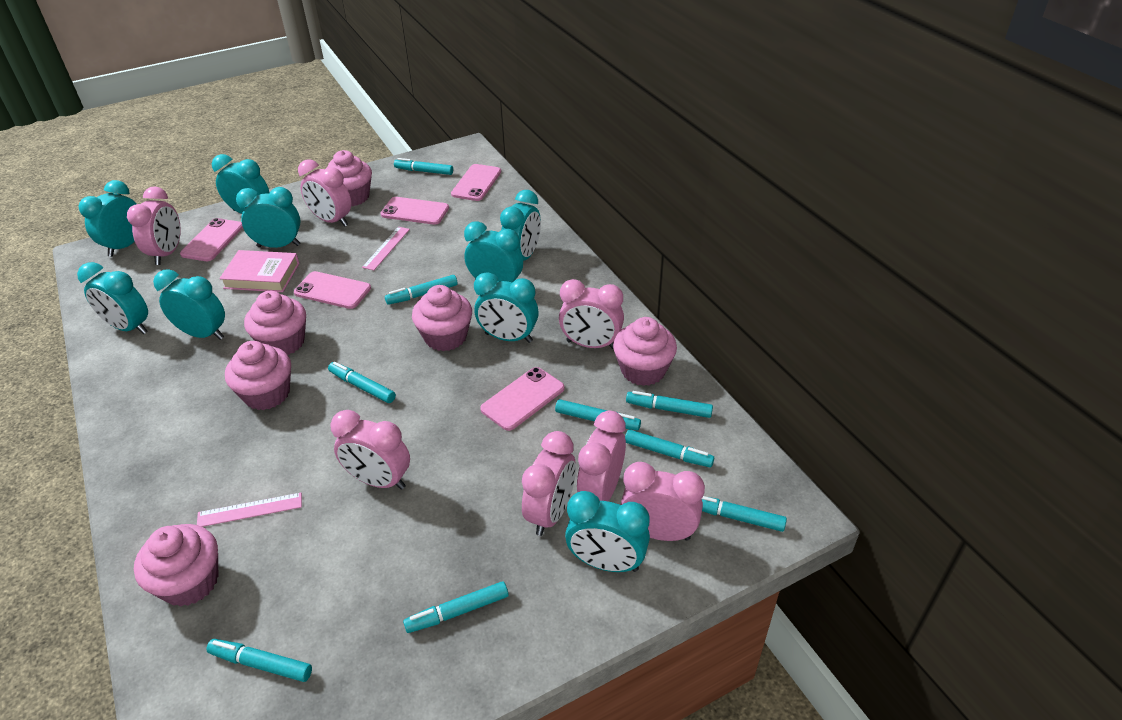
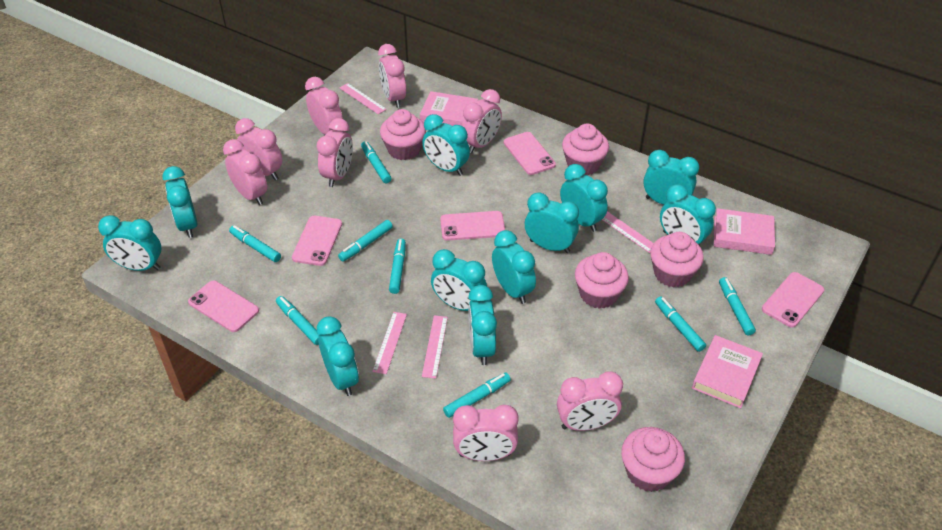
pink book: 1 -> 3
pink clock: 7 -> 8
pink cupcake: 6 -> 5
pink ruler: 2 -> 4
turquoise clock: 9 -> 11
turquoise marker: 9 -> 8

